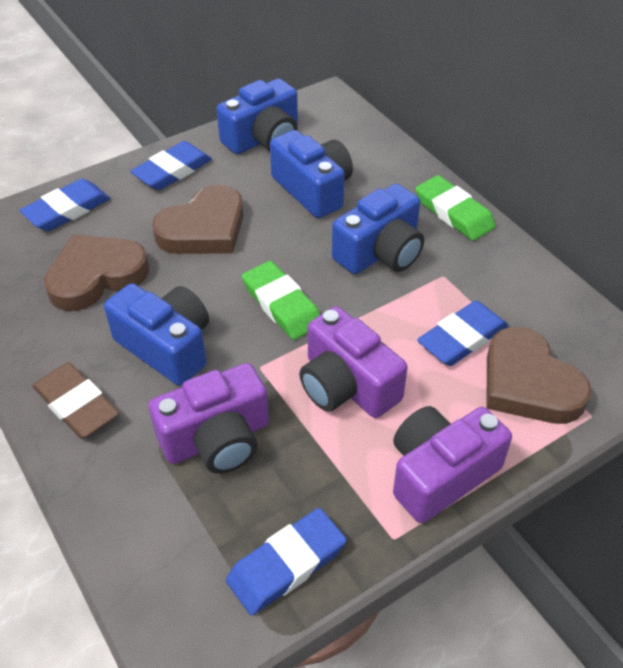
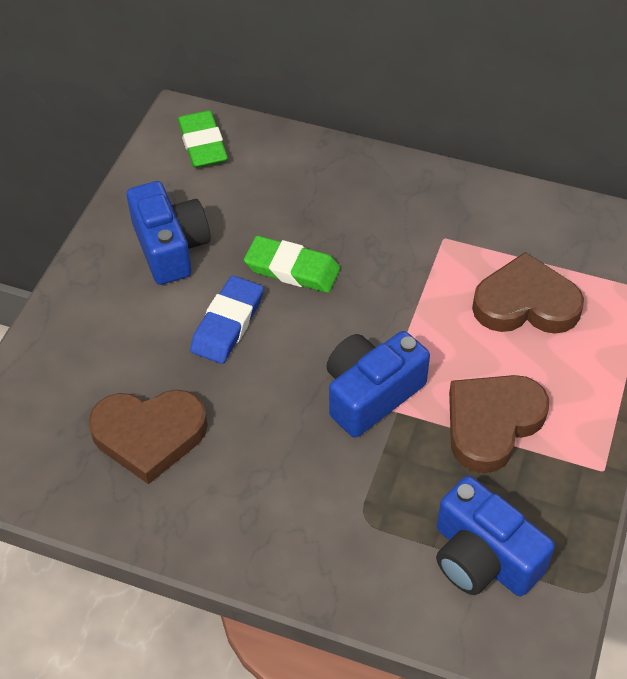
blue camera: 4 -> 3
blue eraser: 4 -> 1
brown eraser: 1 -> 0
purple camera: 3 -> 0

